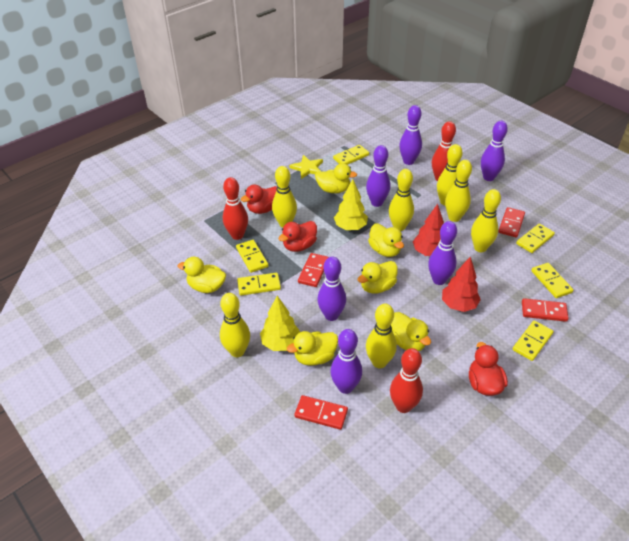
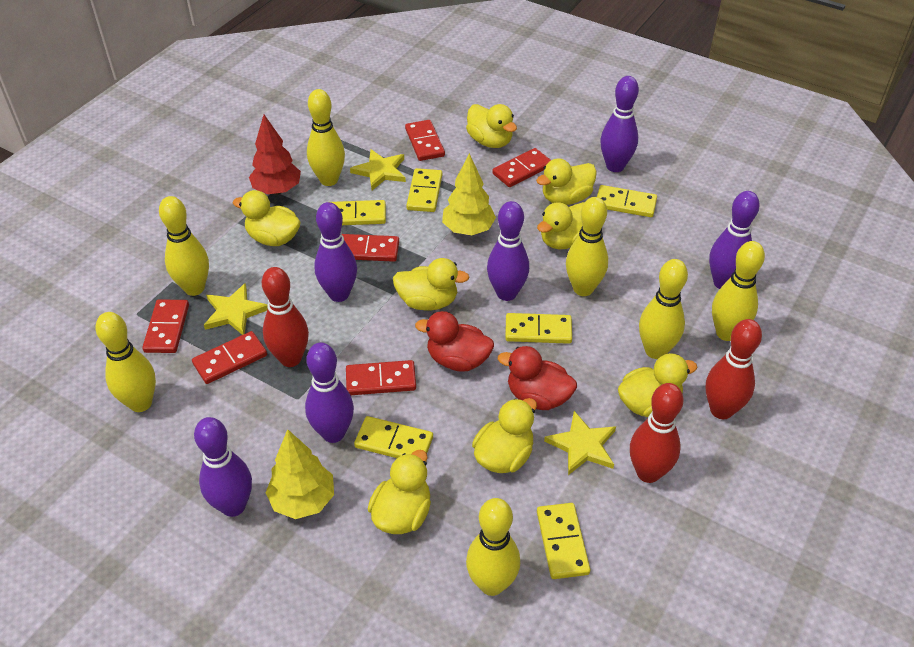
red domino: 4 -> 6
red duck: 3 -> 2
red tree: 2 -> 1
yellow duck: 6 -> 8
yellow star: 1 -> 3

